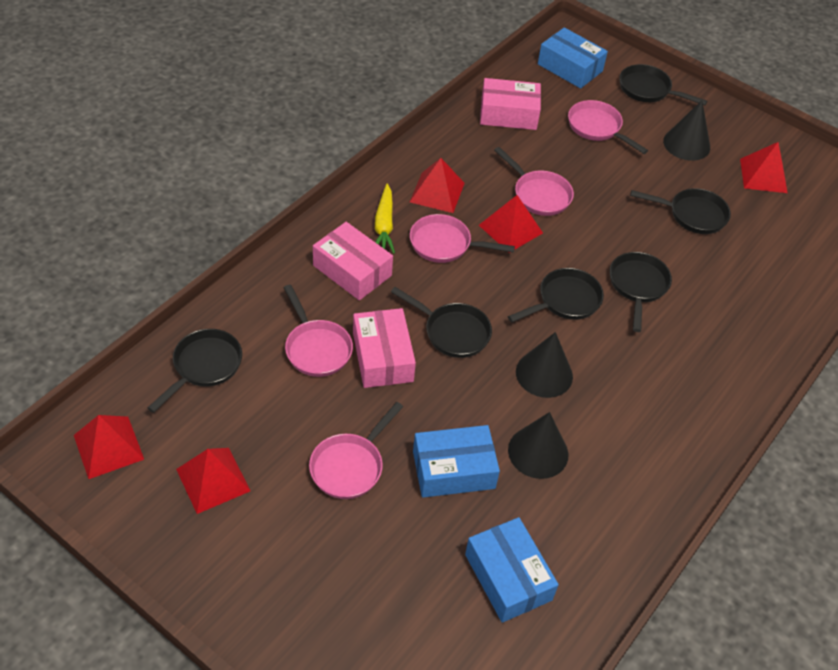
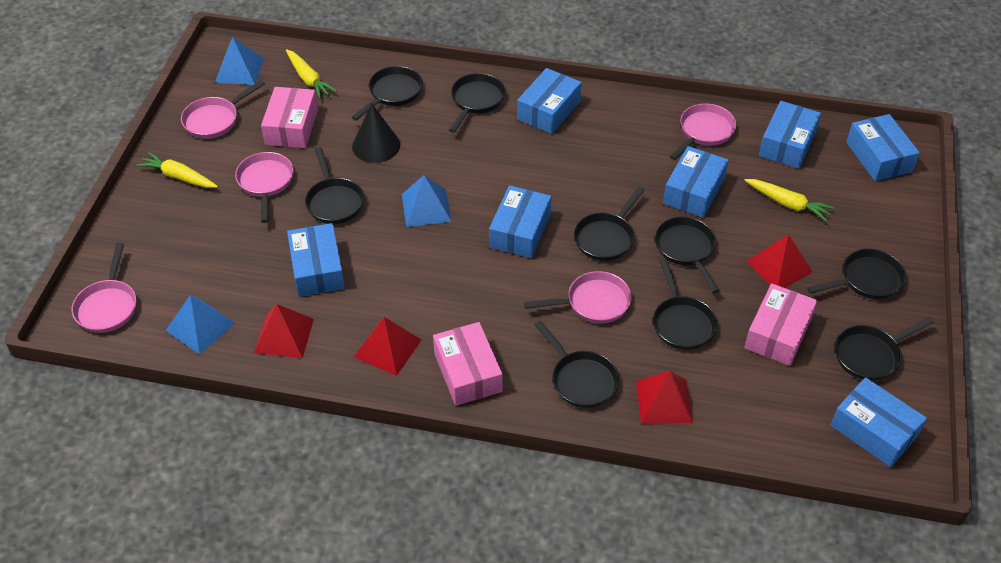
black cone: 3 -> 1
black pan: 6 -> 9
blue box: 3 -> 7
blue pyramid: 0 -> 3
red pyramid: 5 -> 4
yellow carrot: 1 -> 3

